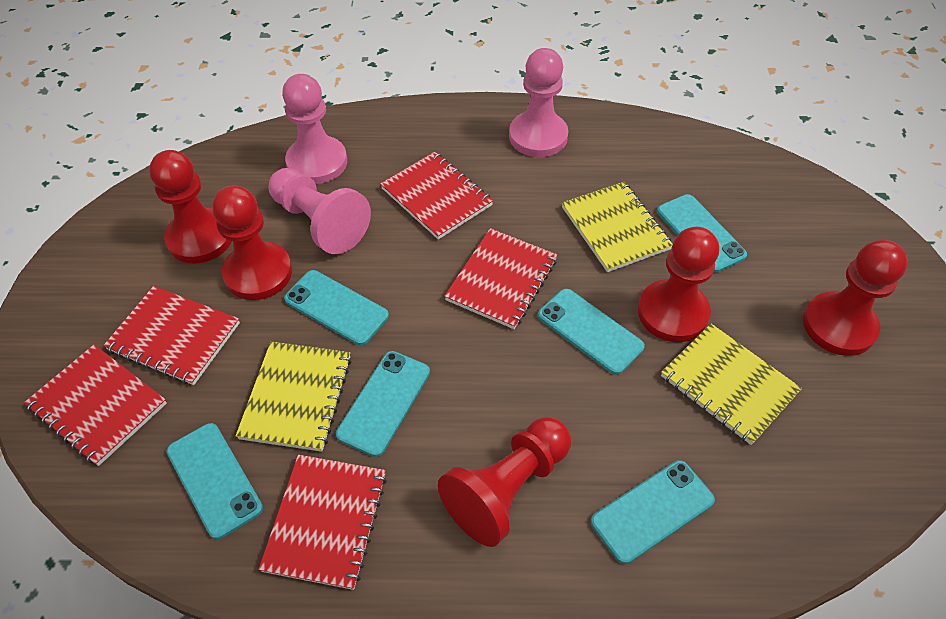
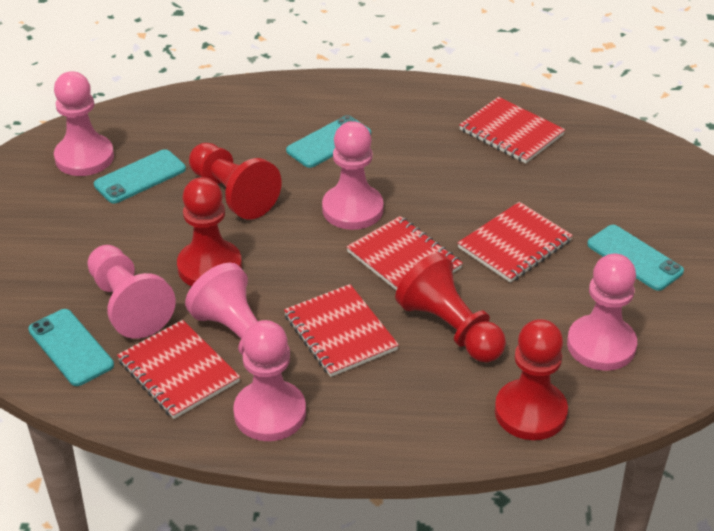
pink pawn: 3 -> 6
red pawn: 5 -> 4
turquoise phone: 6 -> 4
yellow notebook: 3 -> 0

